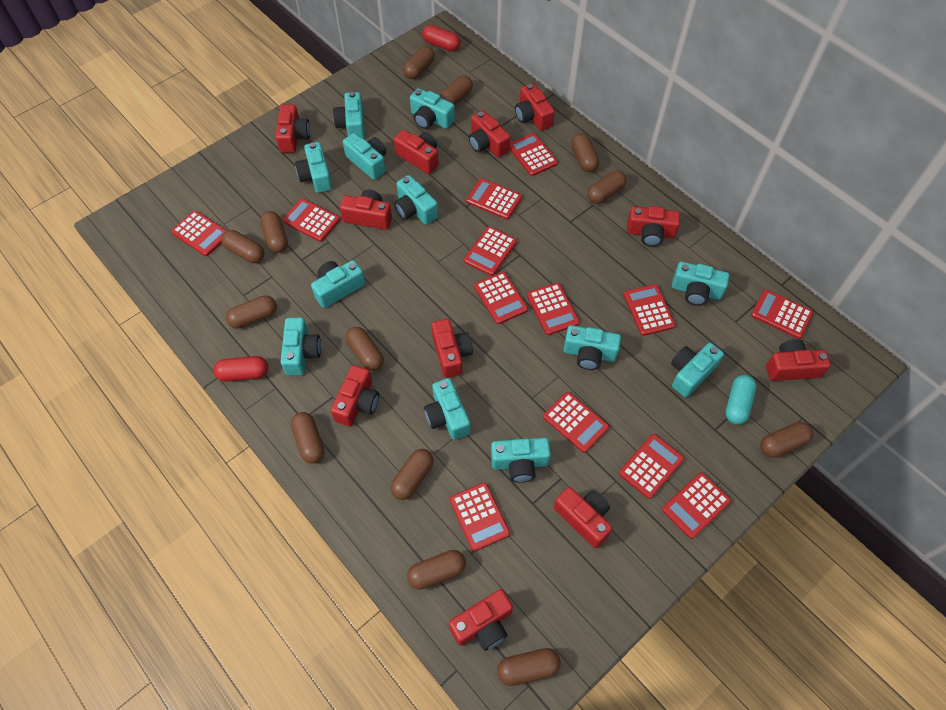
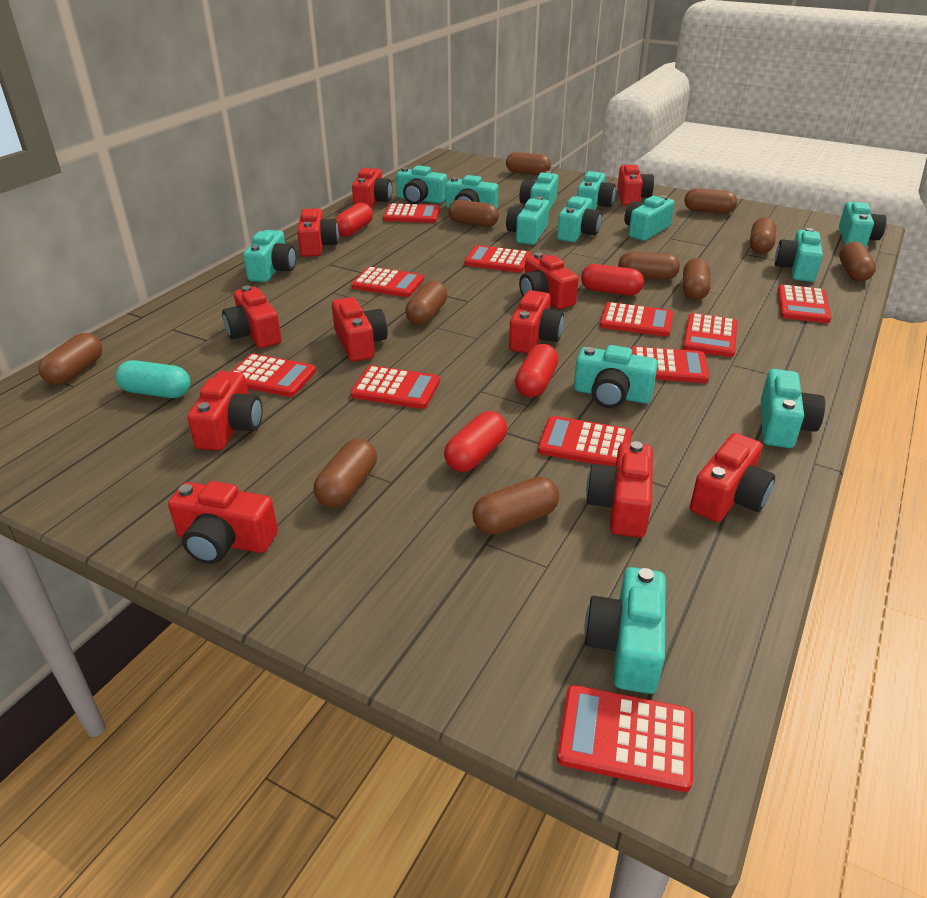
brown capsule: 13 -> 11
red calculator: 13 -> 11
red capsule: 2 -> 4
turquoise camera: 12 -> 13

